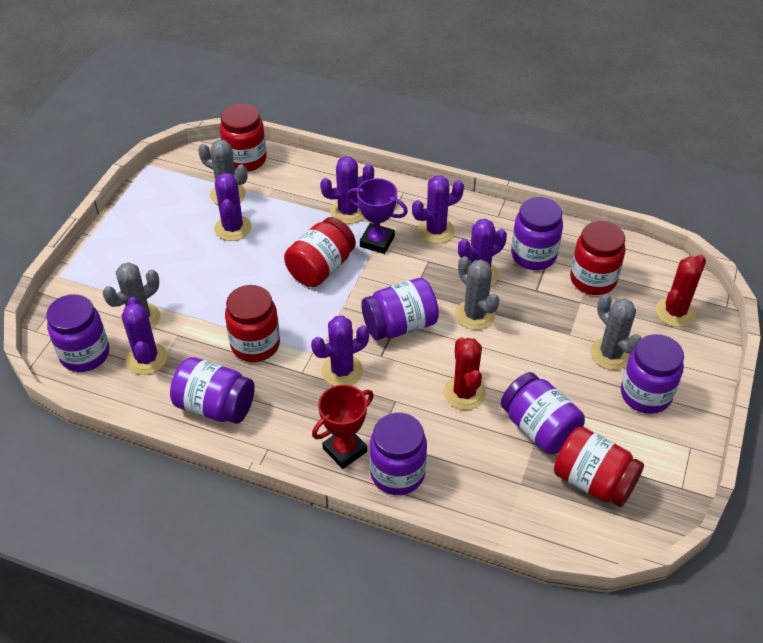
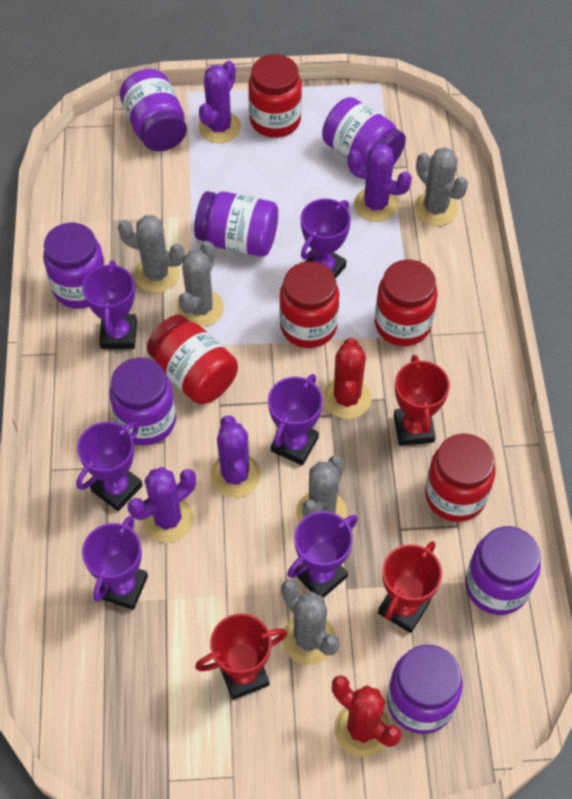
grey cactus: 4 -> 5
purple cactus: 6 -> 4
purple trophy: 1 -> 6
red trophy: 1 -> 3

